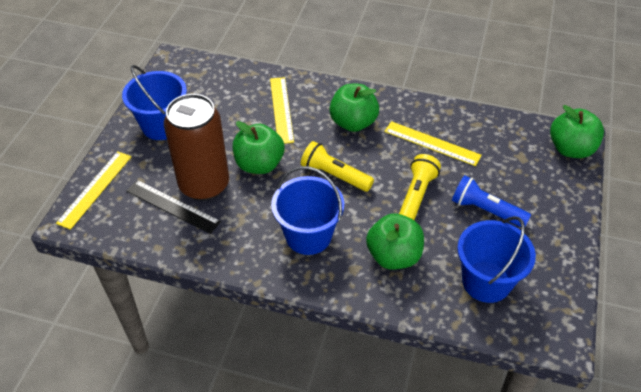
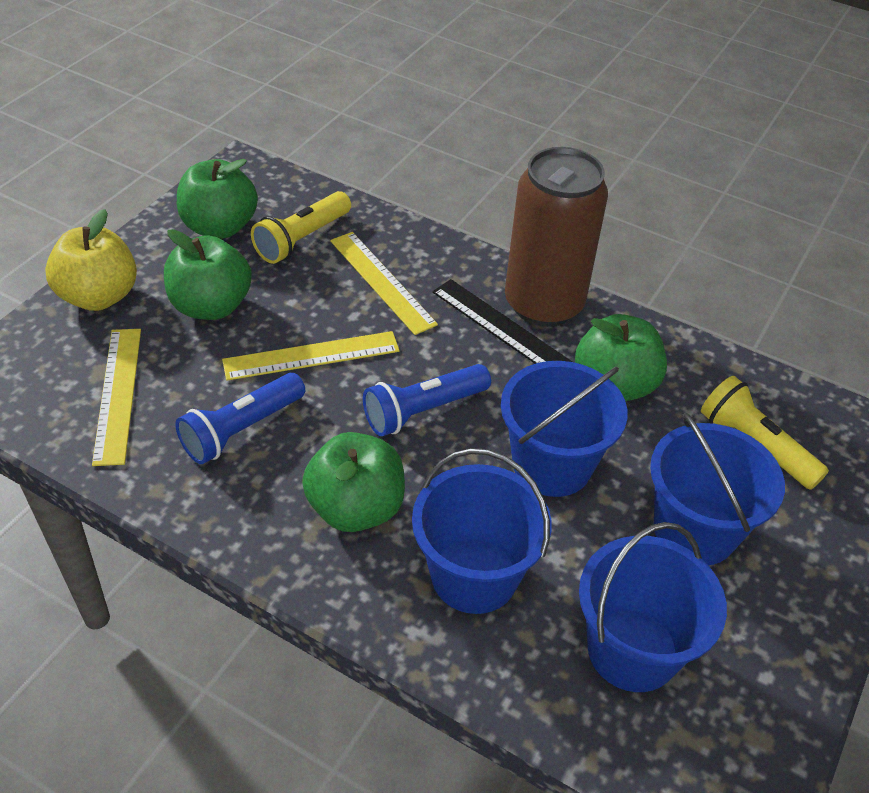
blue bucket: 3 -> 4
blue flashlight: 1 -> 2
yellow apple: 0 -> 1

